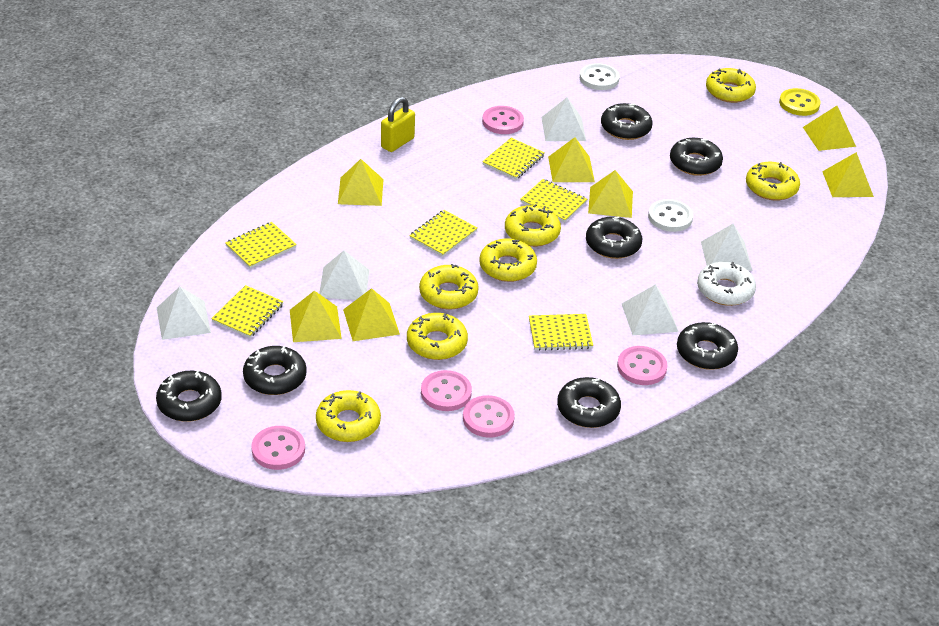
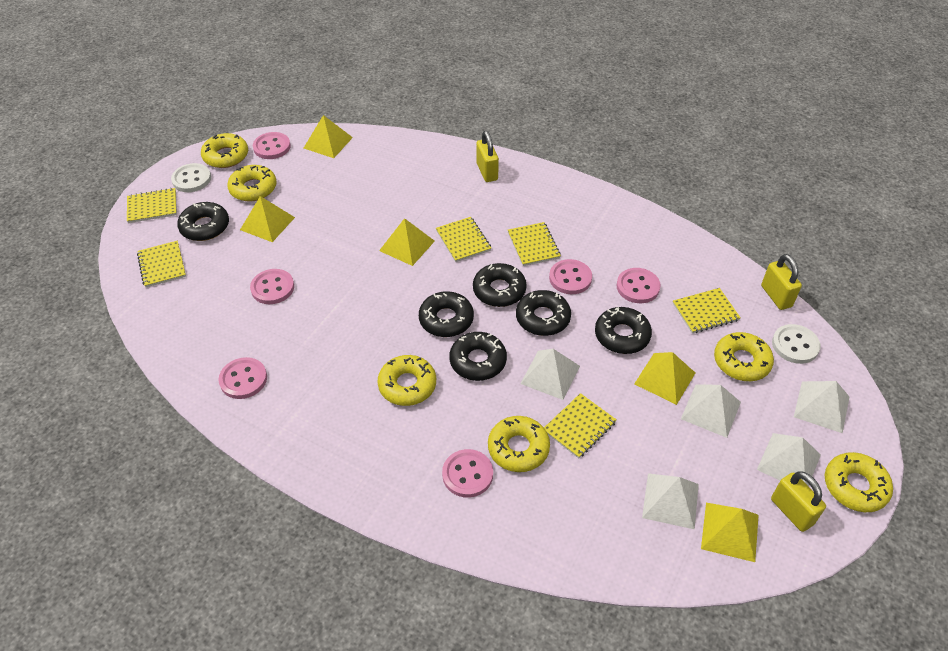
black donut: 7 -> 6
pink button: 5 -> 6
white donut: 1 -> 0
yellow button: 1 -> 0
yellow donut: 7 -> 6
yellow padlock: 1 -> 3
yellow pyramid: 7 -> 5

